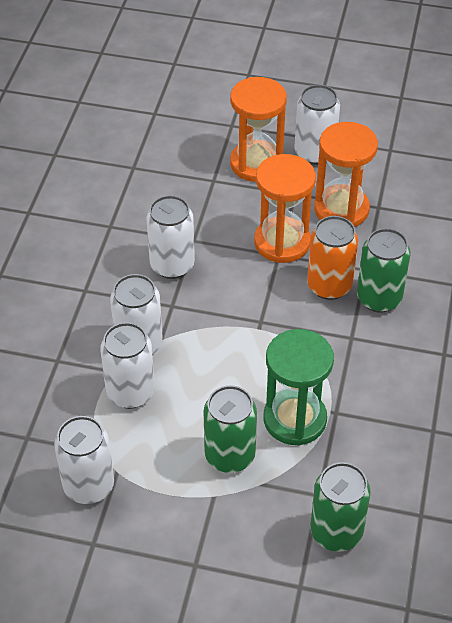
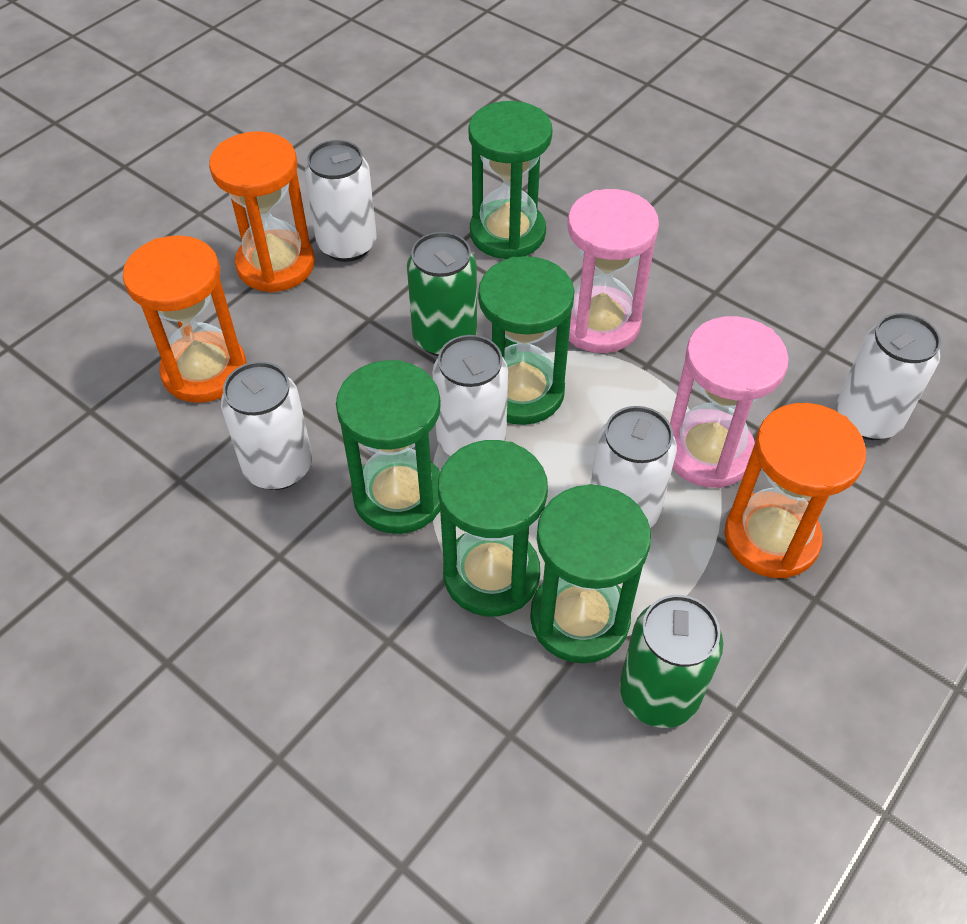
green can: 3 -> 2
green hourglass: 1 -> 5
orange can: 1 -> 0
pink hourglass: 0 -> 2

